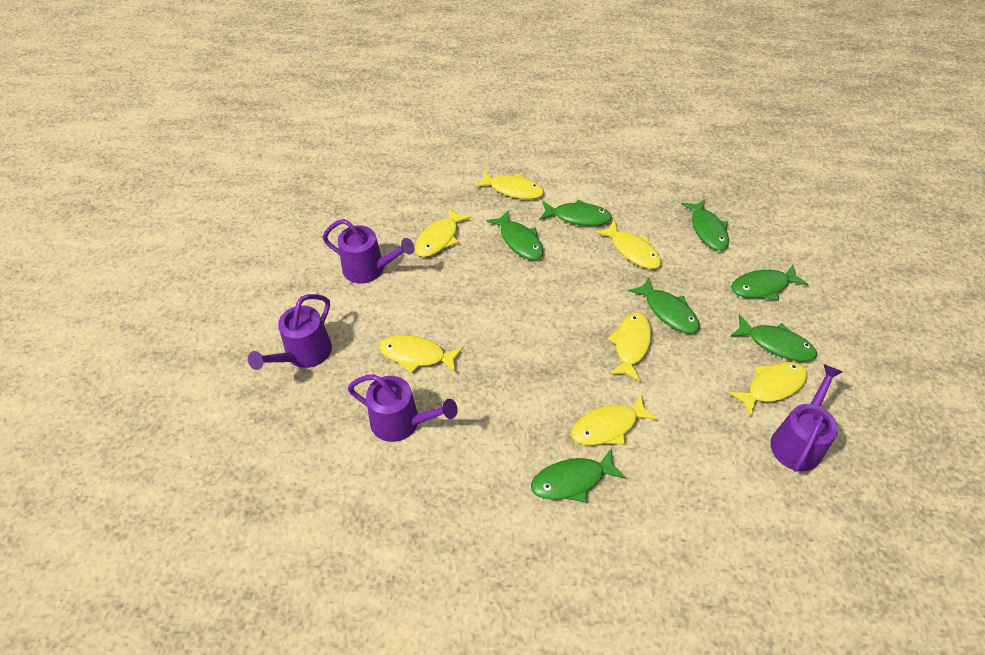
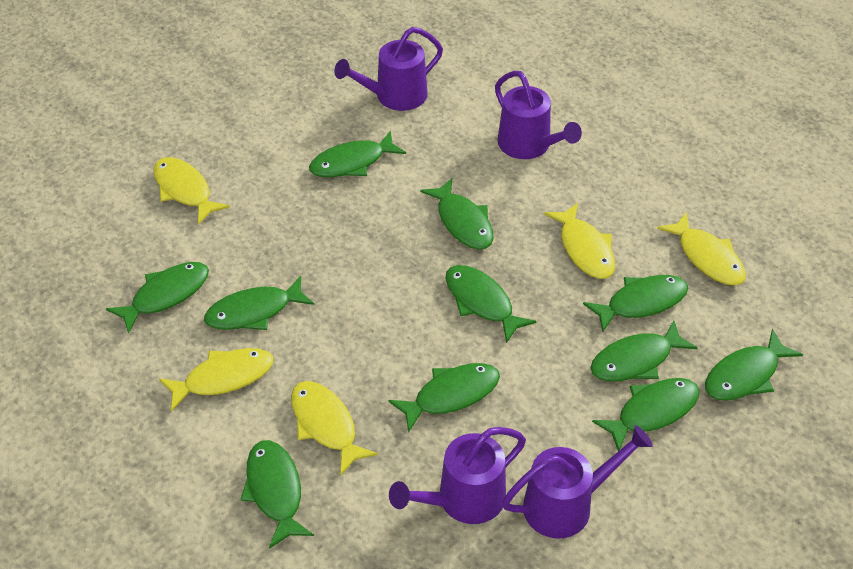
green fish: 7 -> 11
yellow fish: 7 -> 5

